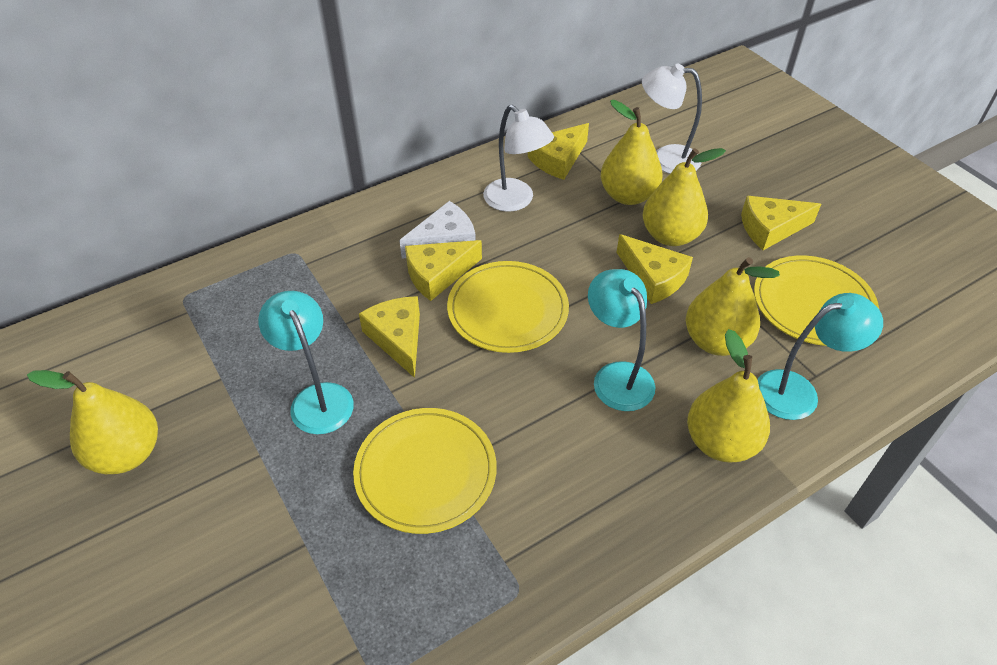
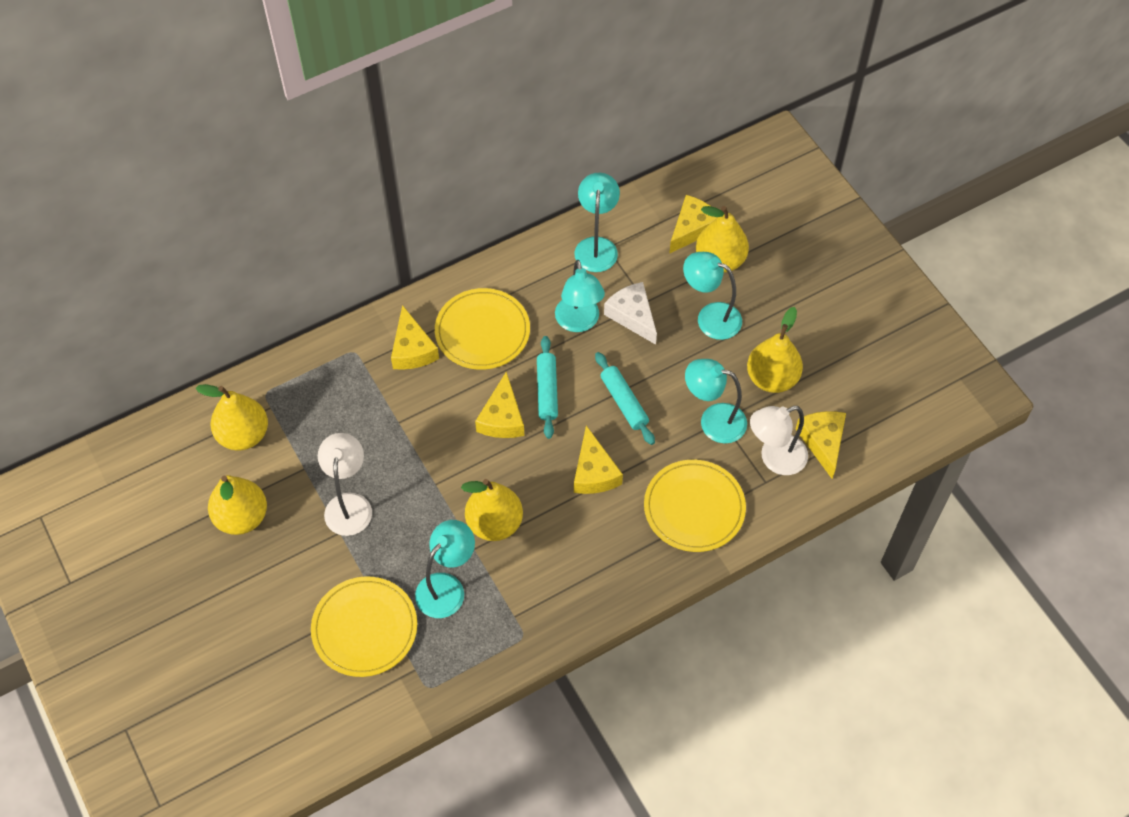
turquoise lamp: 3 -> 5
turquoise rolling pin: 0 -> 2

